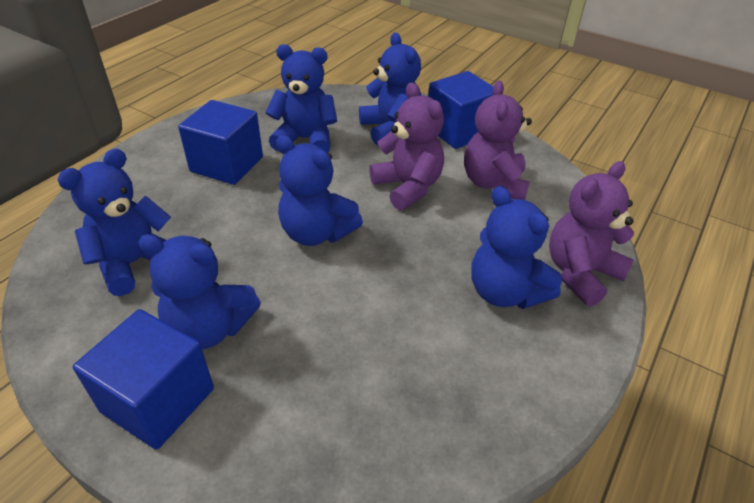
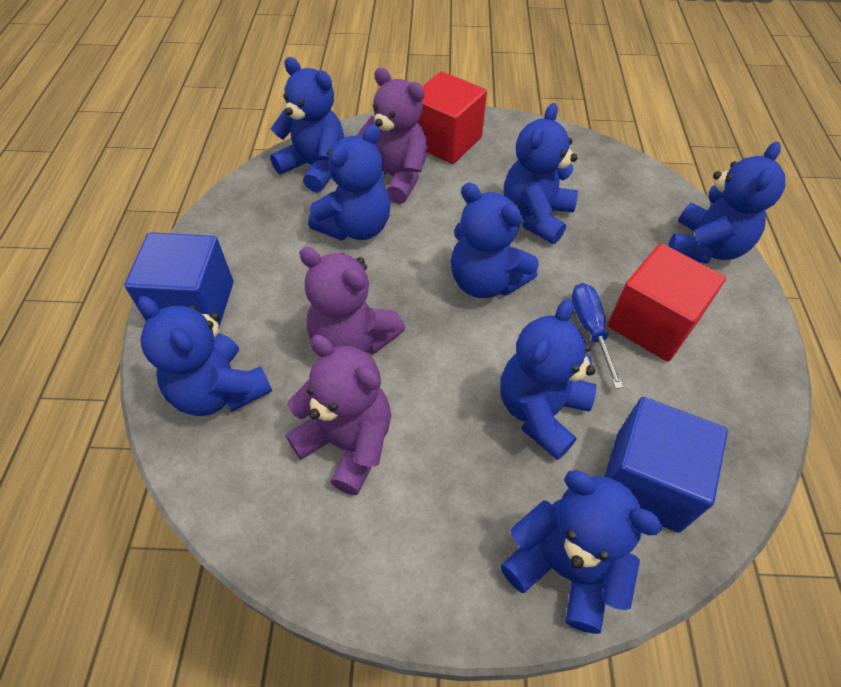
blue cube: 3 -> 2
blue screwdriver: 0 -> 1
blue teddy bear: 6 -> 8
red cube: 0 -> 2

